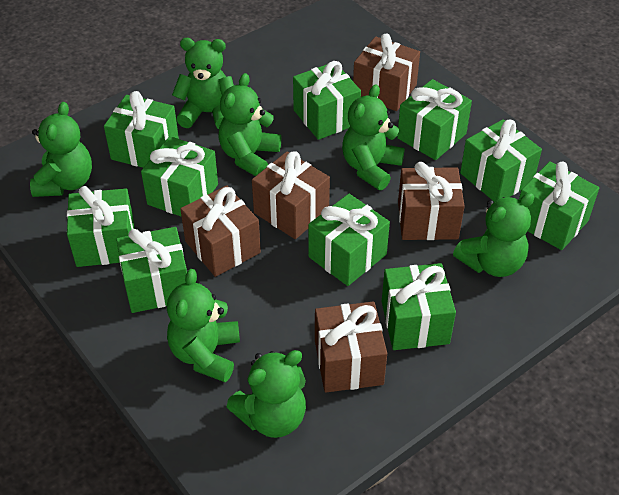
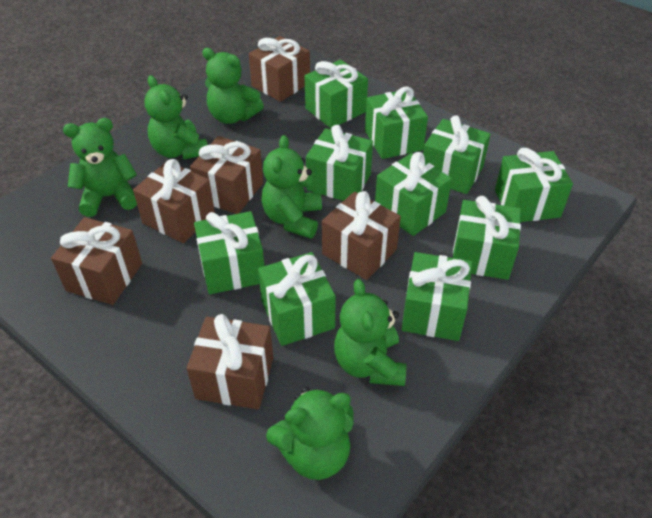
brown gift: 5 -> 6
green teddy bear: 7 -> 6

